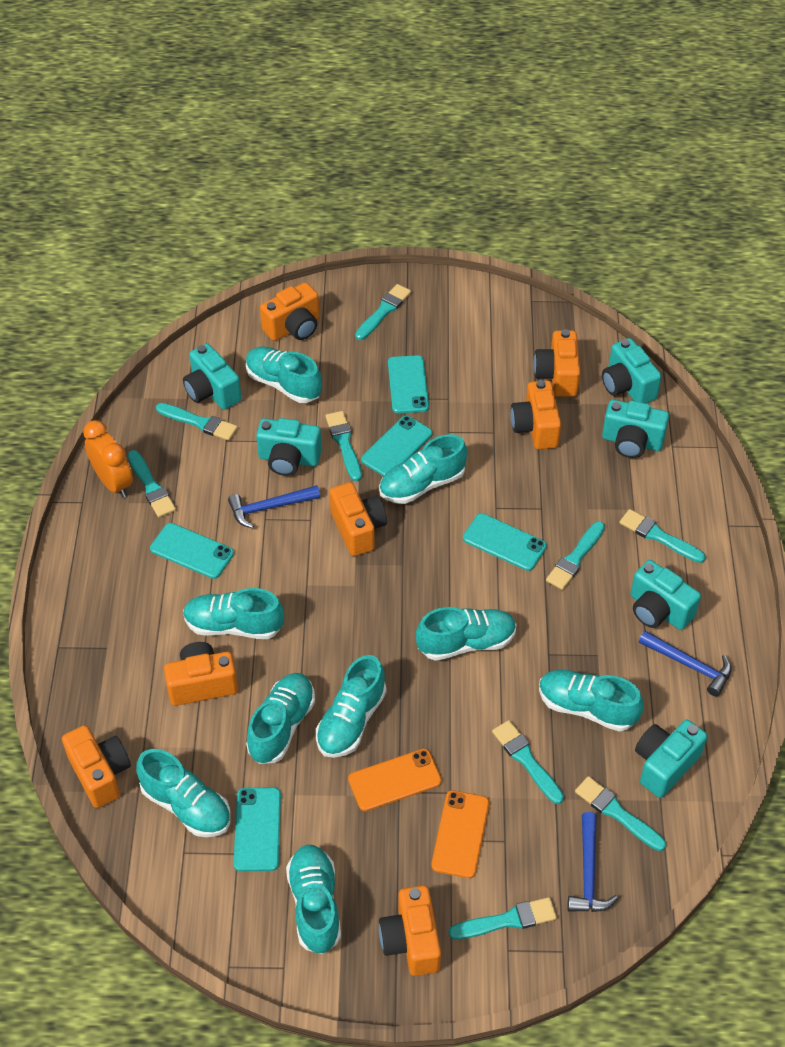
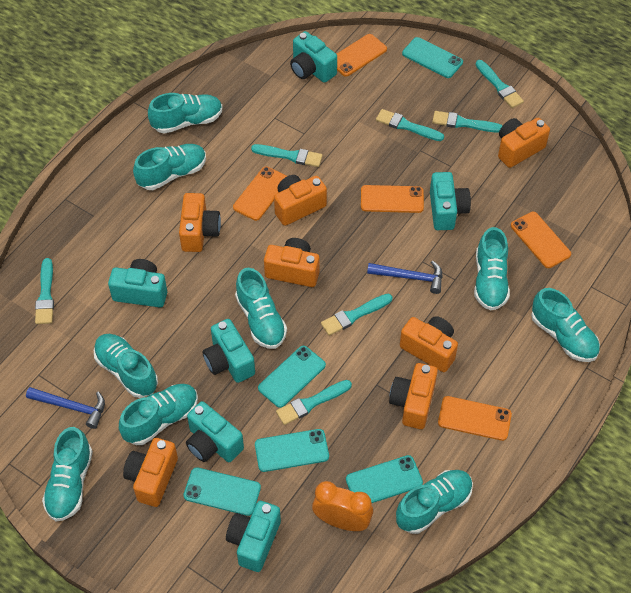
blue hammer: 3 -> 2
orange phone: 2 -> 5
turquoise brush: 9 -> 7

